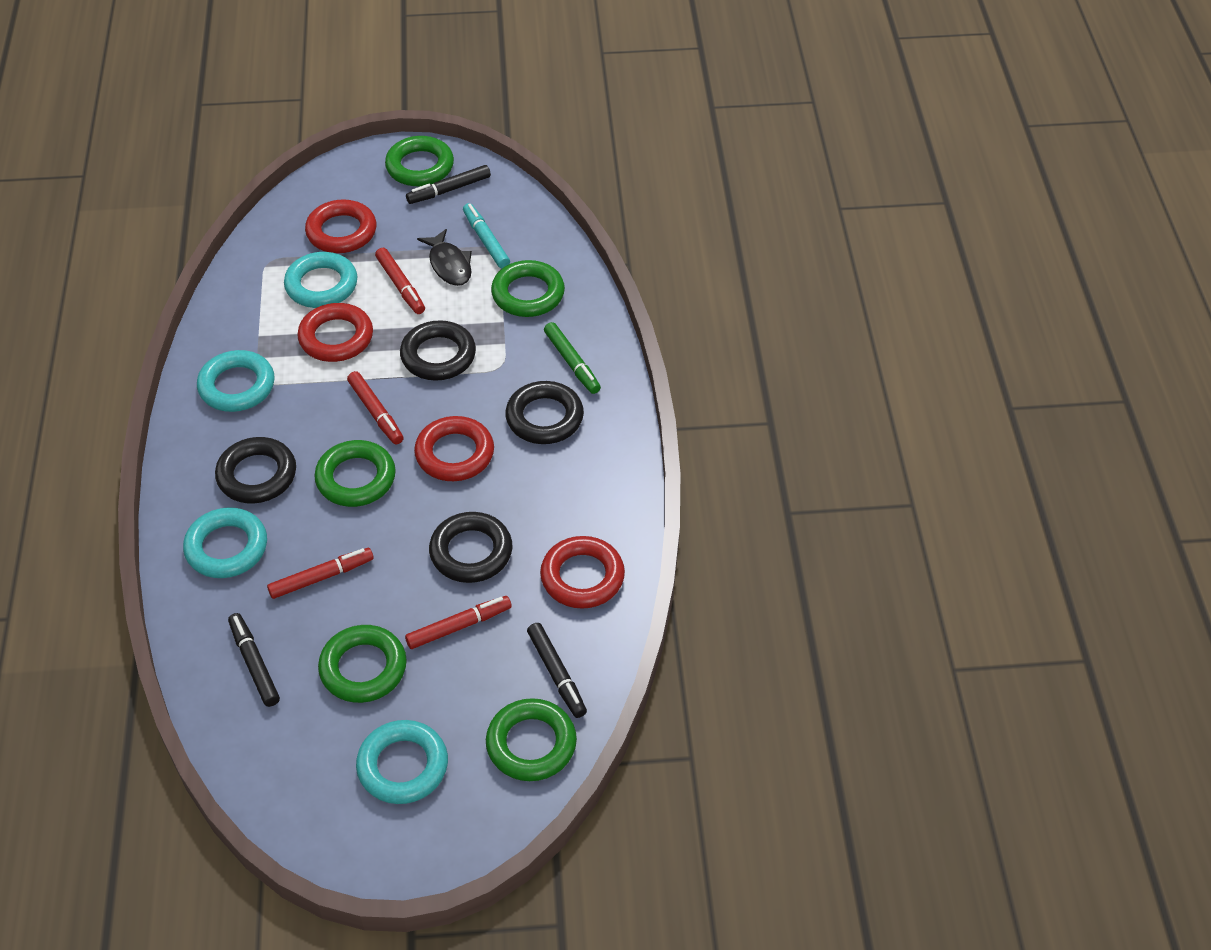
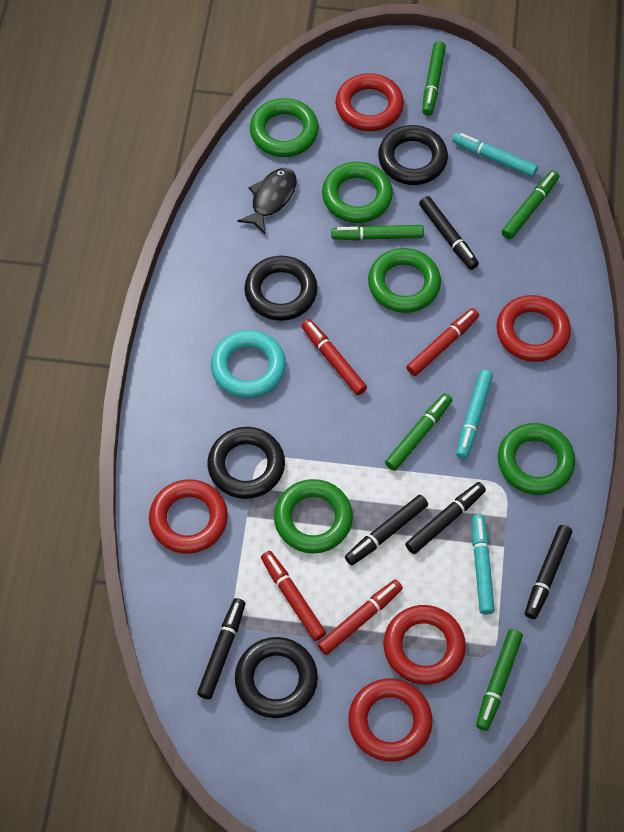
black marker: 3 -> 5
green marker: 1 -> 5
red ring: 4 -> 5
turquoise marker: 1 -> 3
turquoise ring: 4 -> 1

